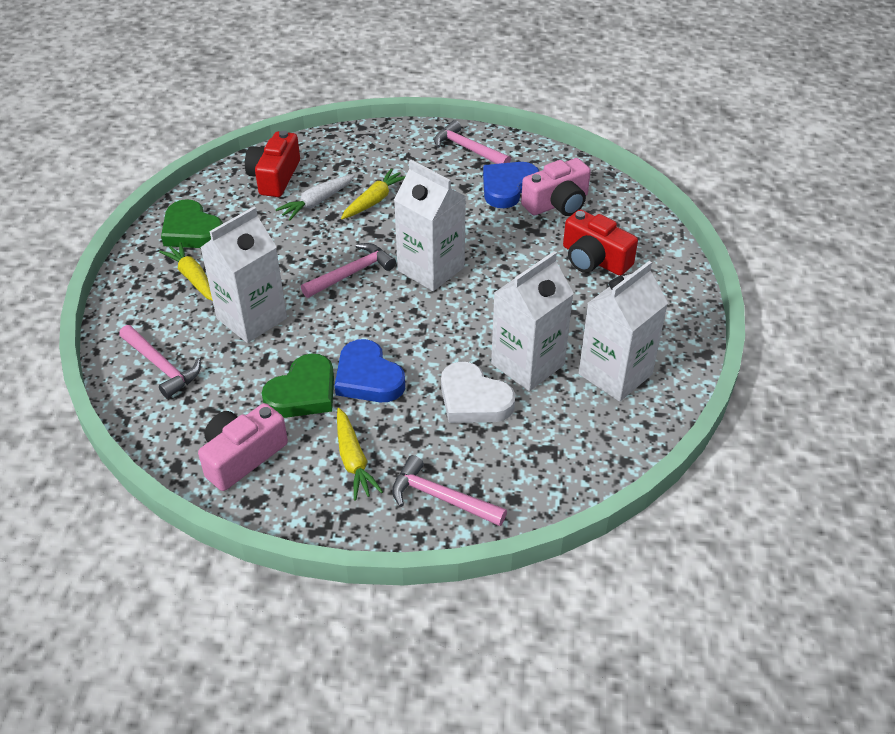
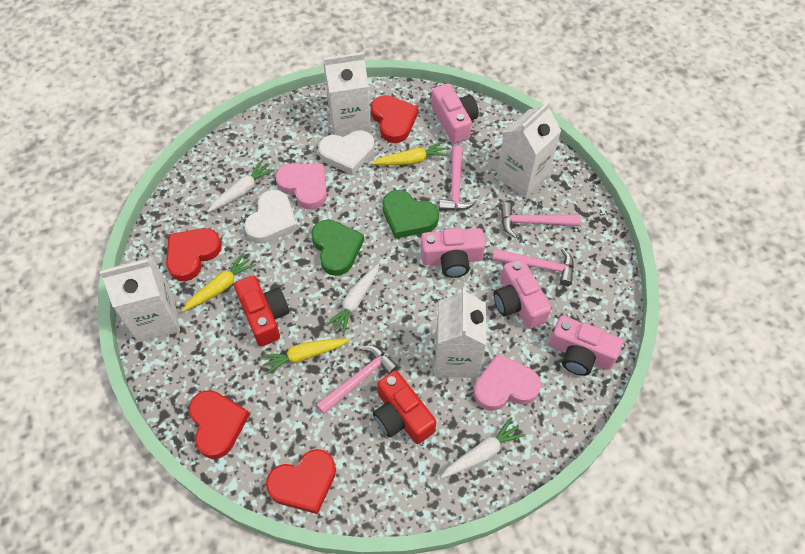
blue heart: 2 -> 0
pink camera: 2 -> 4
pink heart: 0 -> 2
red heart: 0 -> 4
white carrot: 1 -> 3
white heart: 1 -> 2

